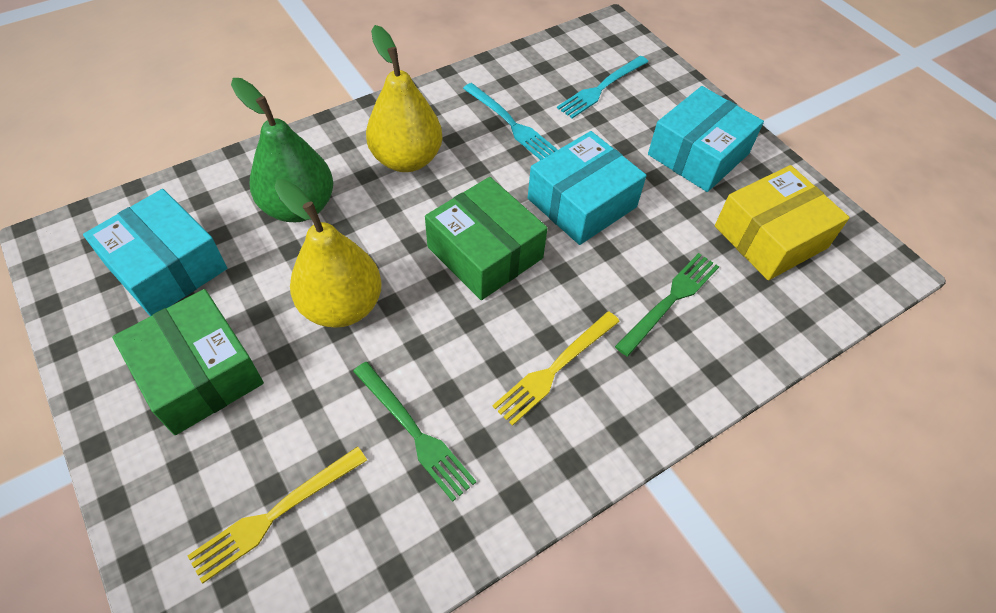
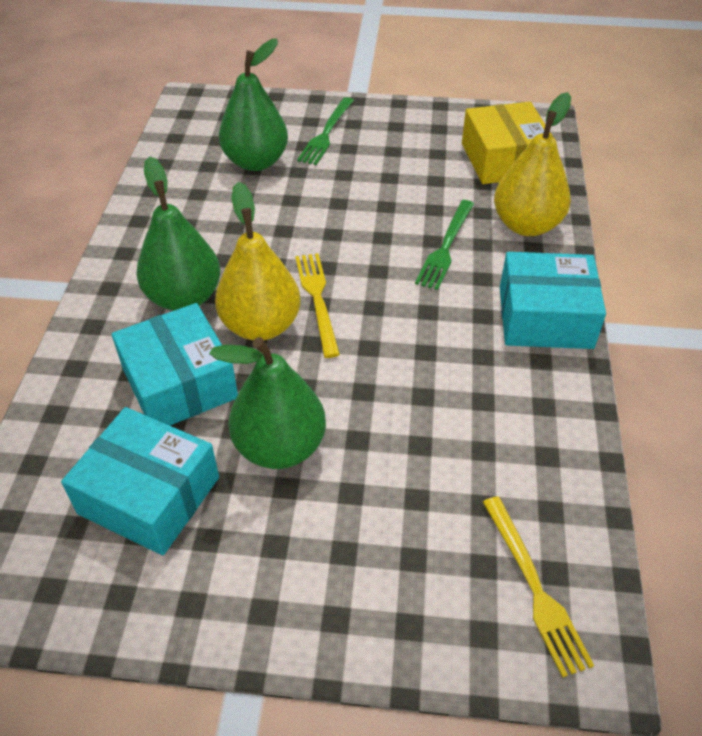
green box: 2 -> 0
green pear: 1 -> 3
turquoise fork: 2 -> 0

